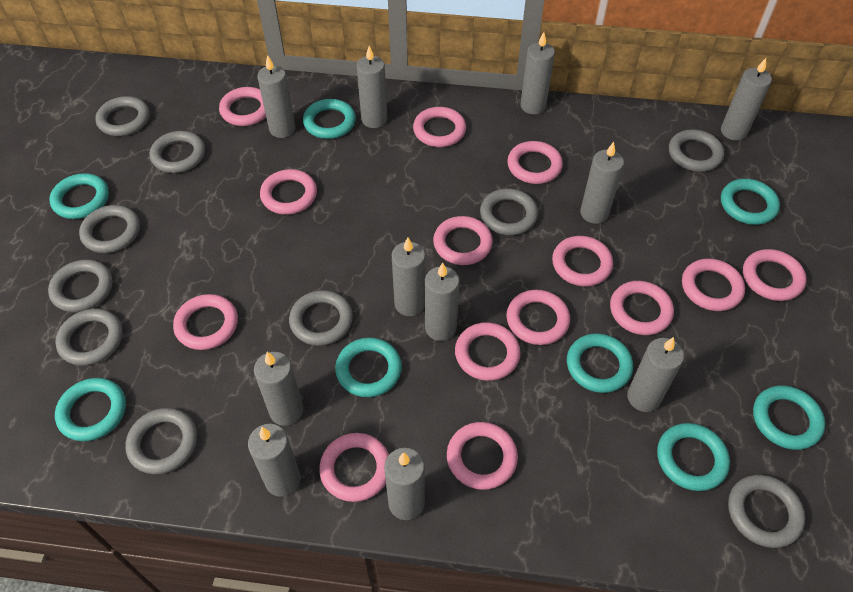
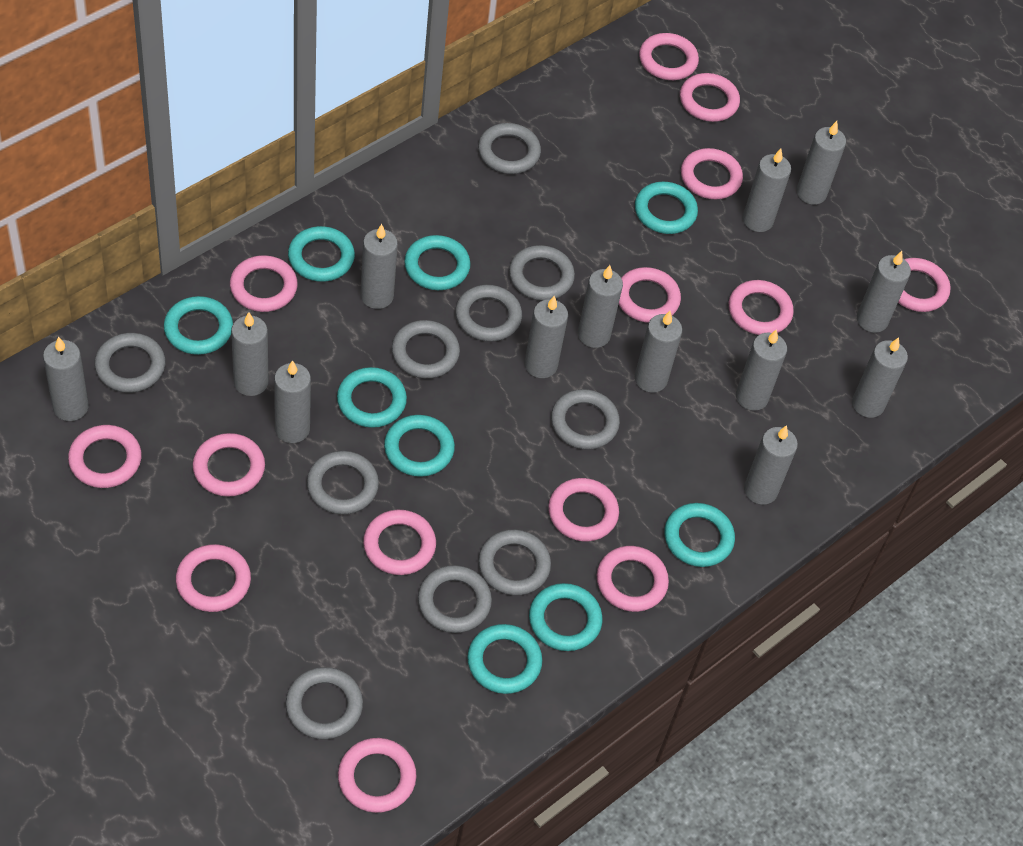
grey candle: 11 -> 13
turquoise ring: 8 -> 9

